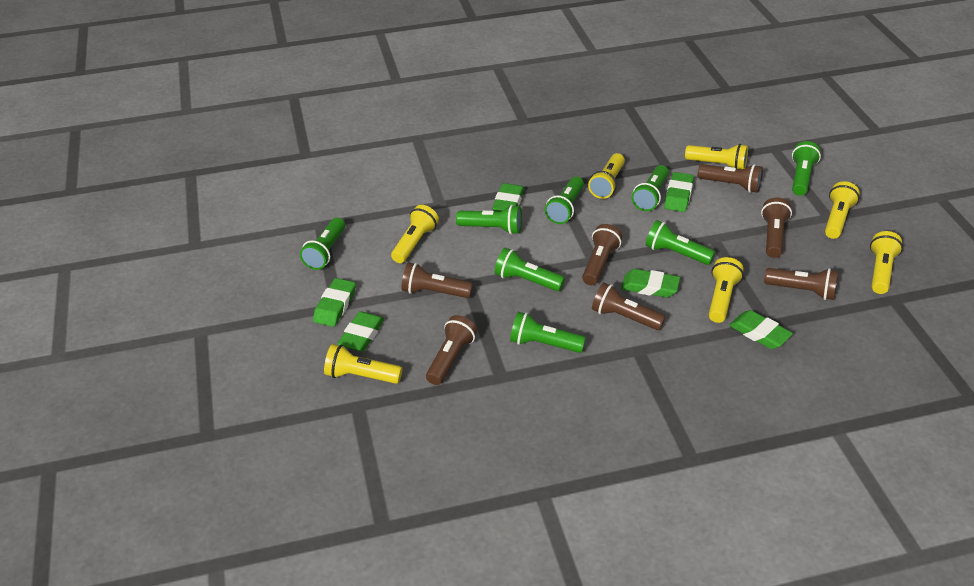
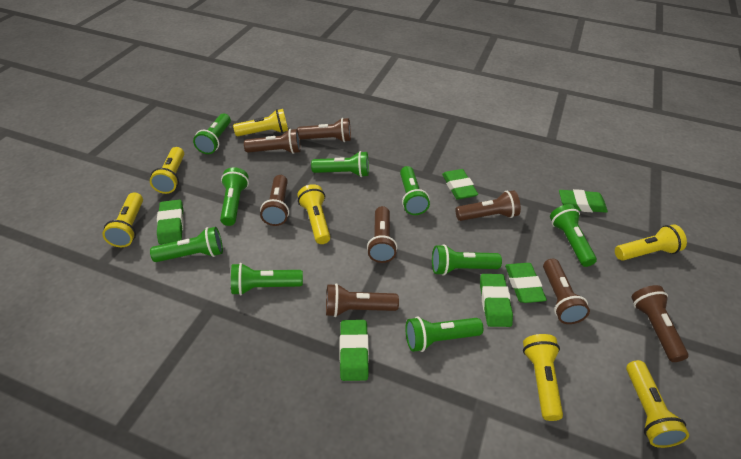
brown flashlight: 7 -> 8
green flashlight: 8 -> 9

